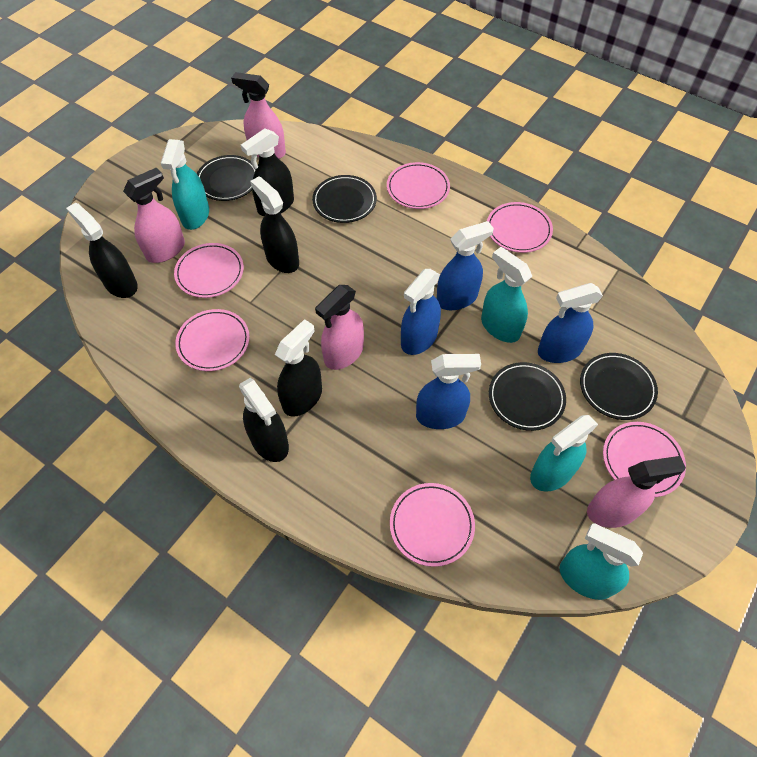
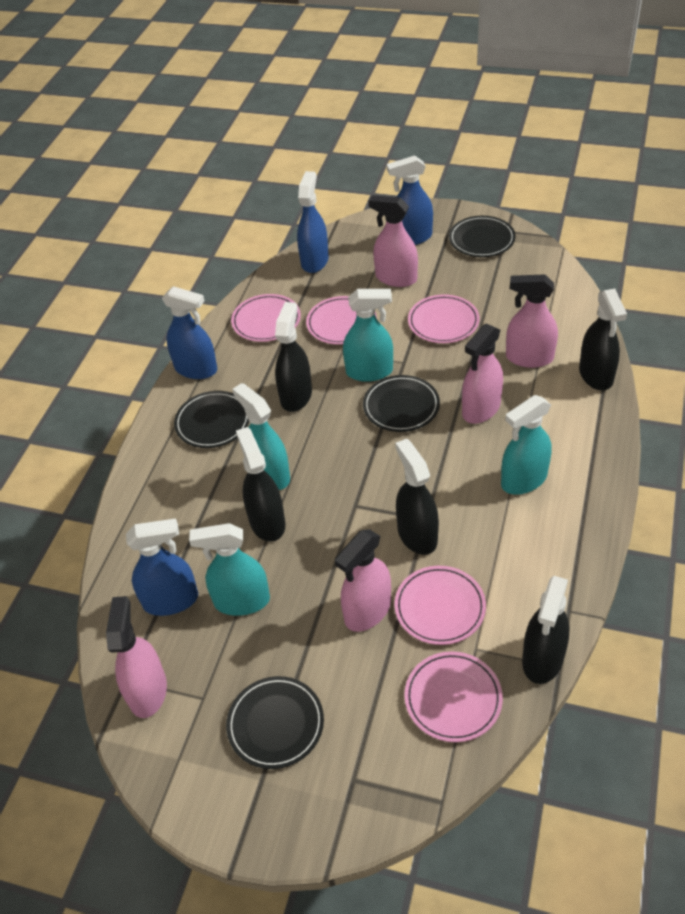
pink plate: 6 -> 5
pink spray bottle: 4 -> 5

